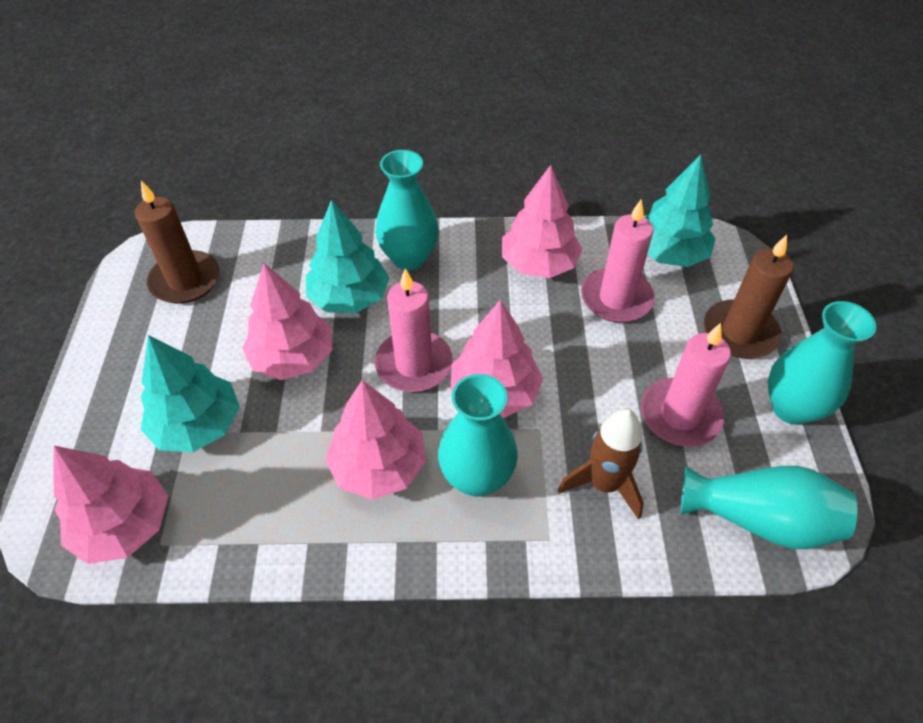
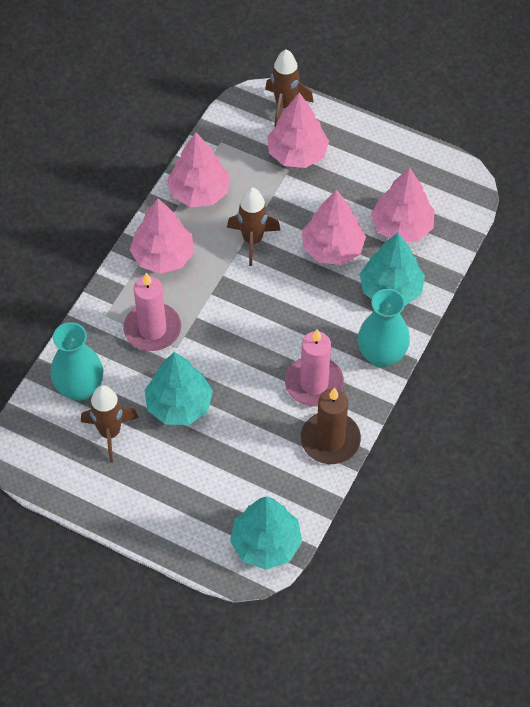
brown candle: 2 -> 1
brown rocket: 1 -> 3
pink candle: 3 -> 2
turquoise vase: 4 -> 2

